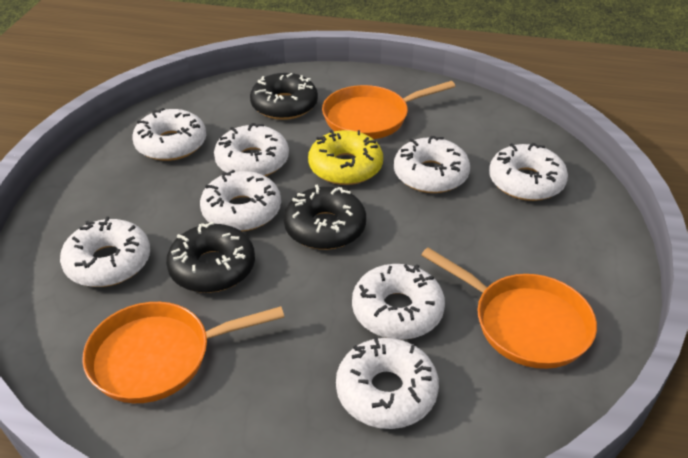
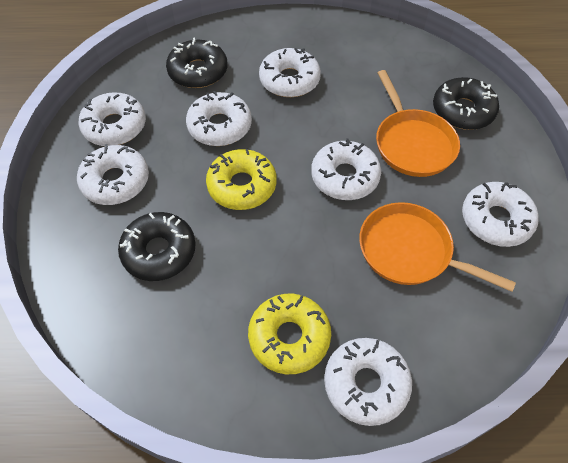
orange pan: 3 -> 2
white donut: 8 -> 7
yellow donut: 1 -> 2

